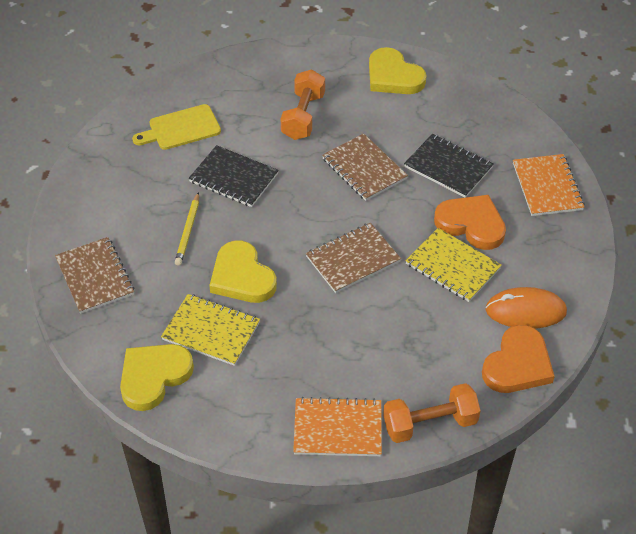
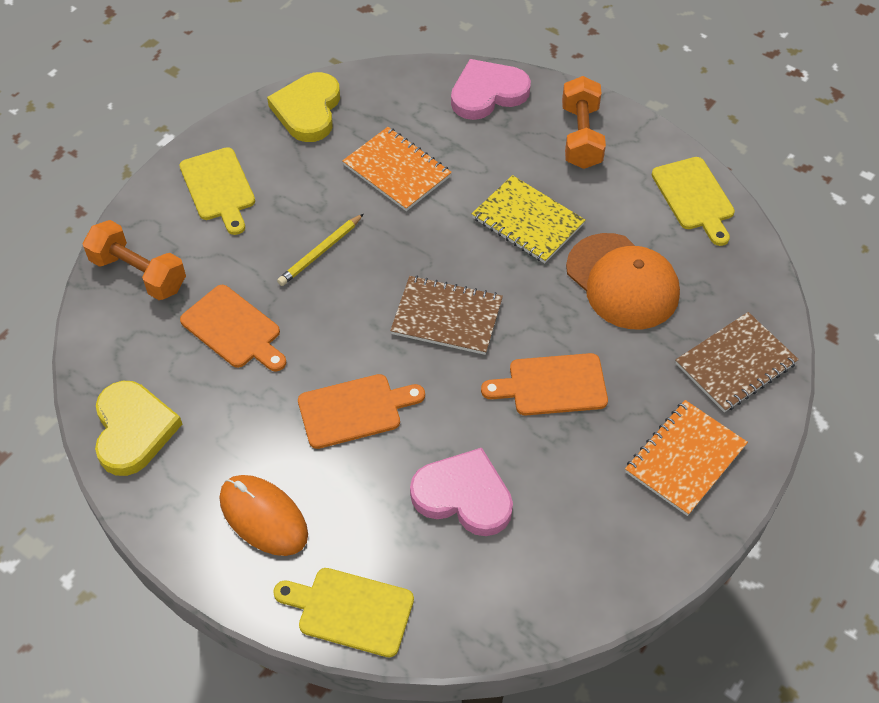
black notebook: 2 -> 0
brown notebook: 3 -> 2
orange cap: 0 -> 1
orange cutting board: 0 -> 3
orange heart: 2 -> 0
pink heart: 0 -> 2
yellow cutting board: 1 -> 3
yellow heart: 3 -> 2
yellow notebook: 2 -> 1

